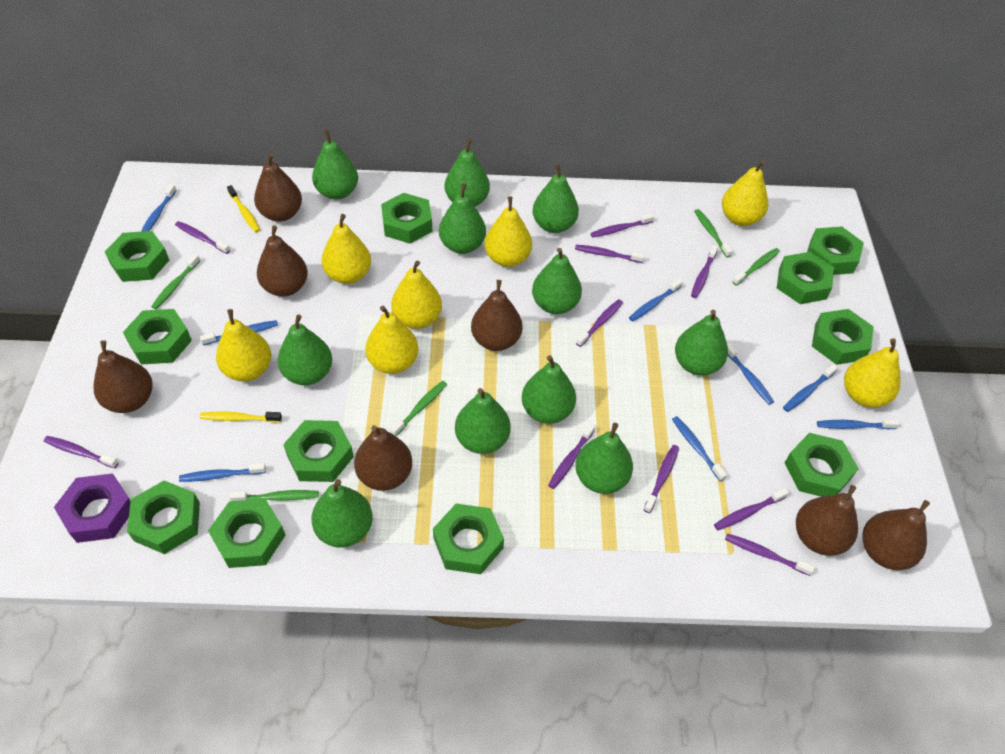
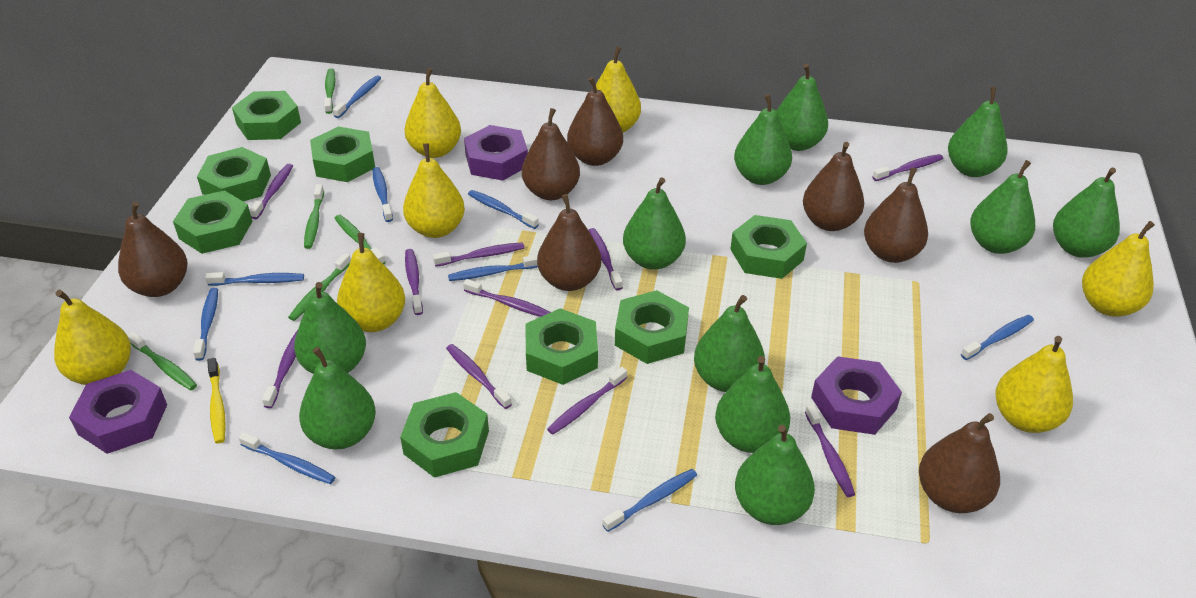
blue toothbrush: 8 -> 9
green nut: 11 -> 8
purple nut: 1 -> 3
yellow toothbrush: 2 -> 1

